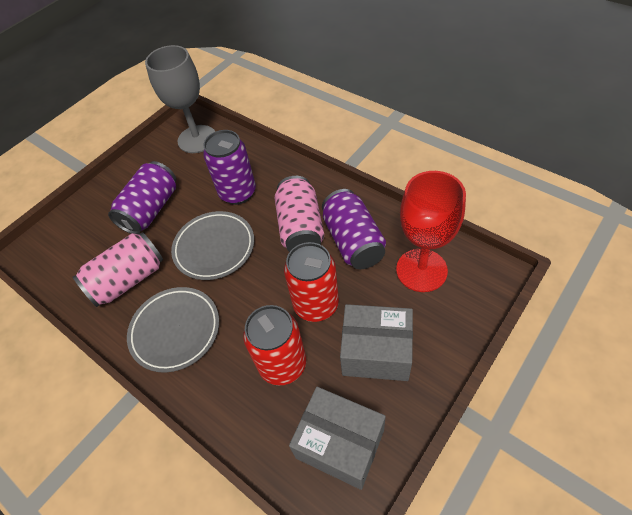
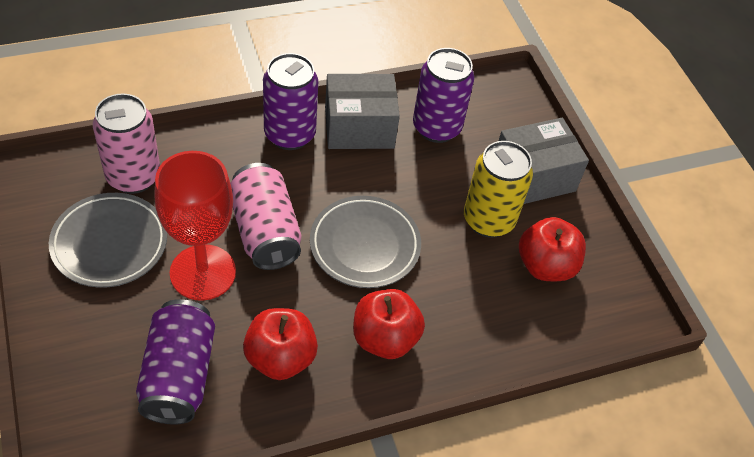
grey goblet: 1 -> 0
red apple: 0 -> 3
red can: 2 -> 0
yellow can: 0 -> 1

